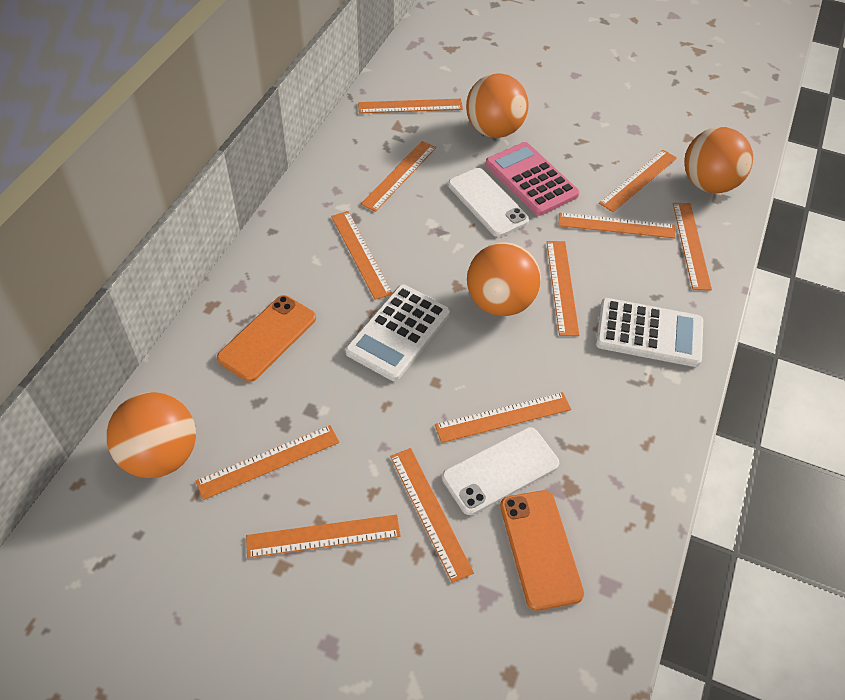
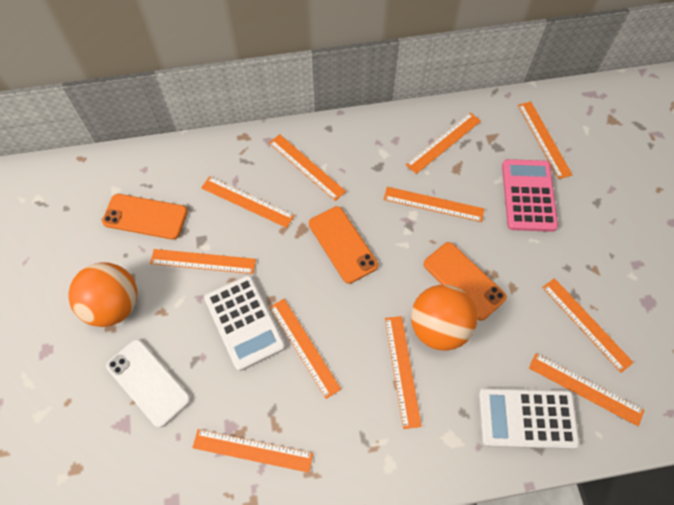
orange ball: 4 -> 2
orange phone: 2 -> 3
white phone: 2 -> 1

